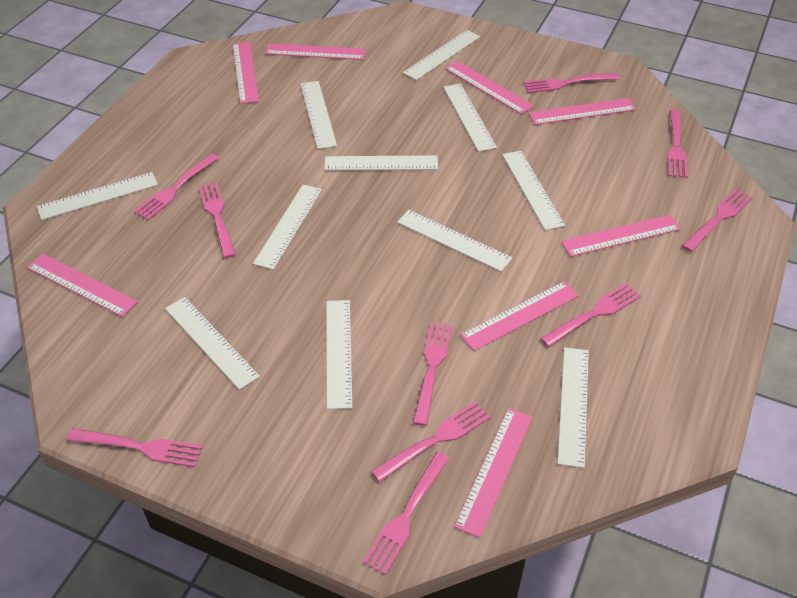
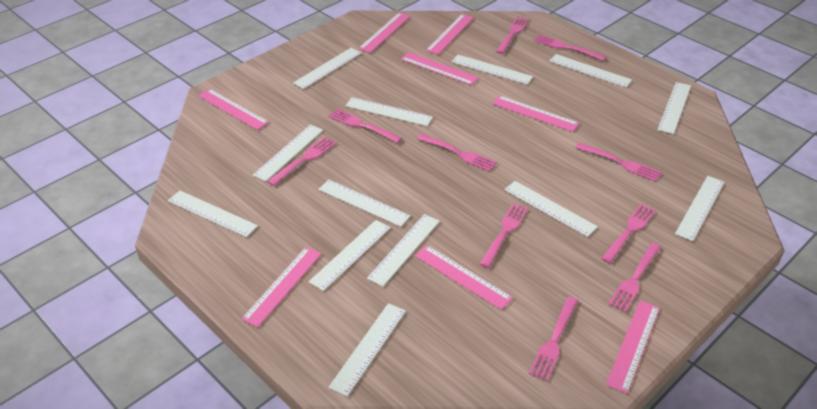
white ruler: 11 -> 13

